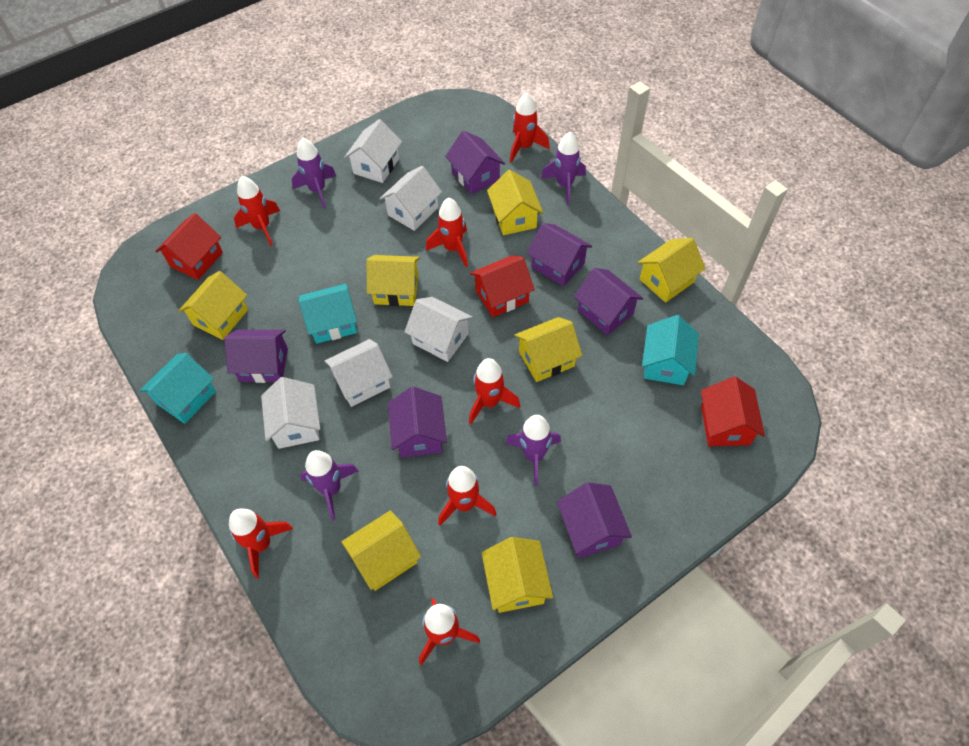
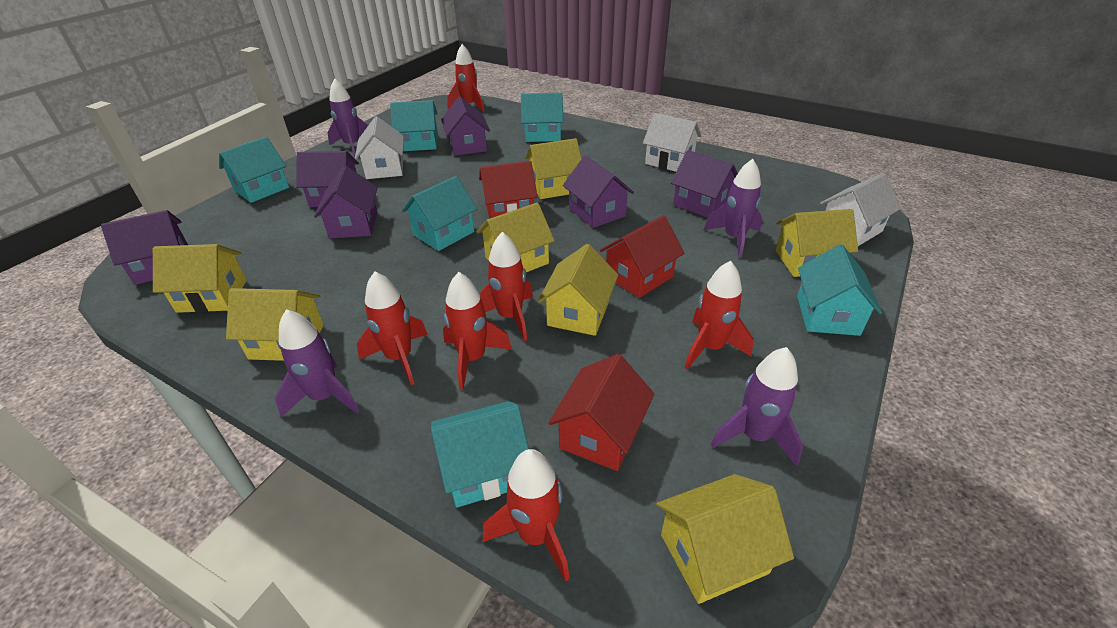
red rocket: 7 -> 6
turquoise house: 3 -> 6
white house: 5 -> 3

